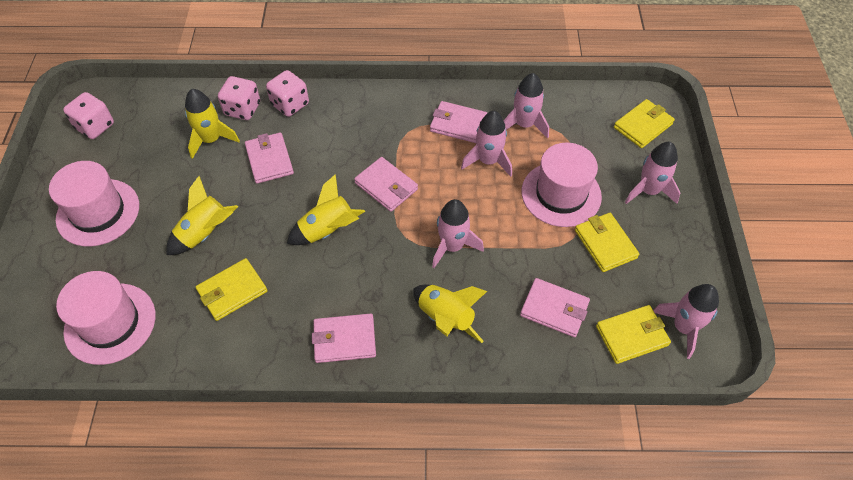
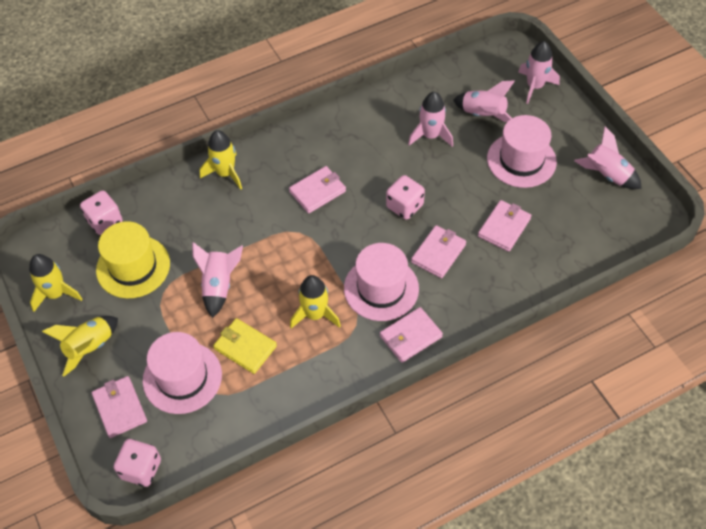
yellow hat: 0 -> 1
yellow wallet: 4 -> 1

